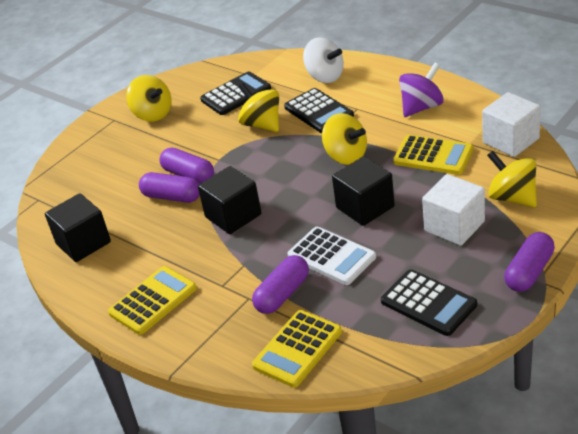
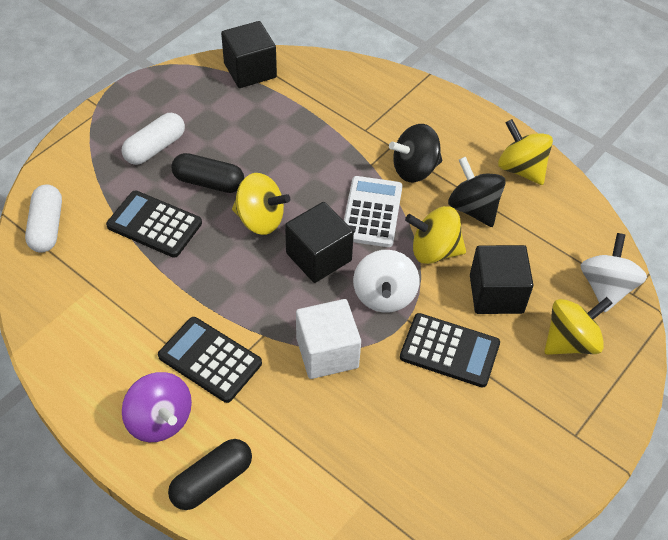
black capsule: 0 -> 2
black spinning top: 0 -> 2
purple capsule: 4 -> 0
white capsule: 0 -> 2
white cube: 2 -> 1
white spinning top: 1 -> 2
yellow calculator: 3 -> 0

